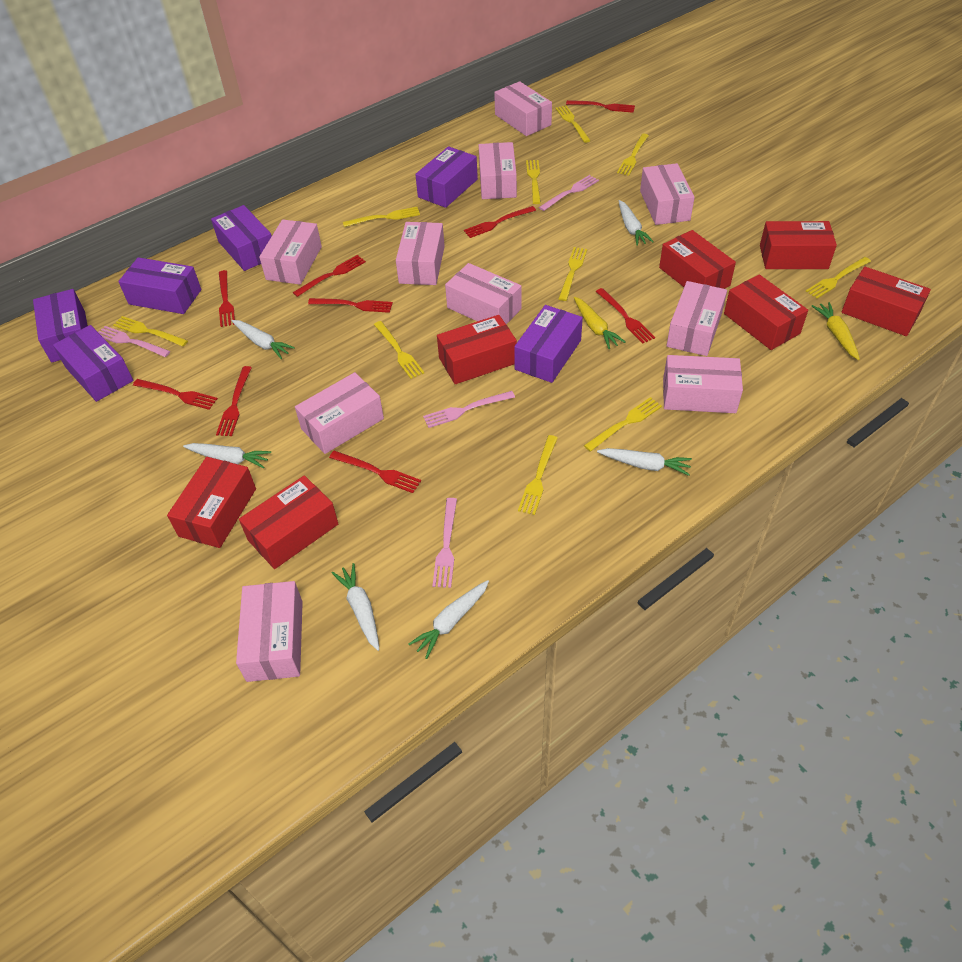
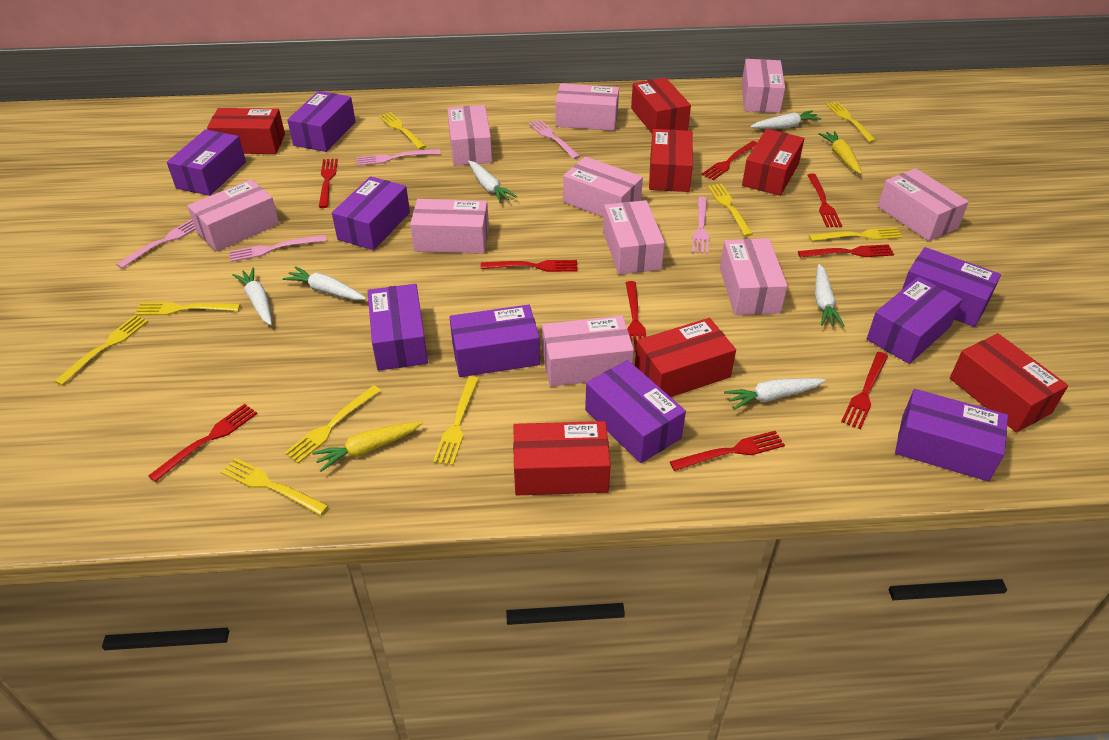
pink fork: 4 -> 5
purple box: 6 -> 9
yellow fork: 10 -> 9

